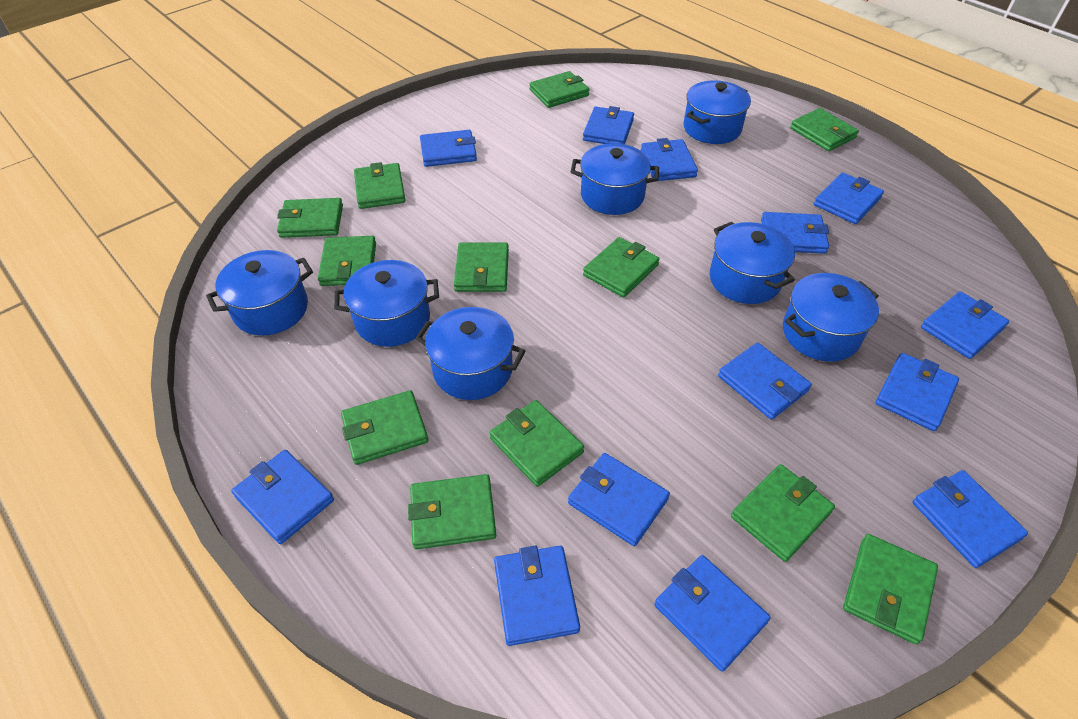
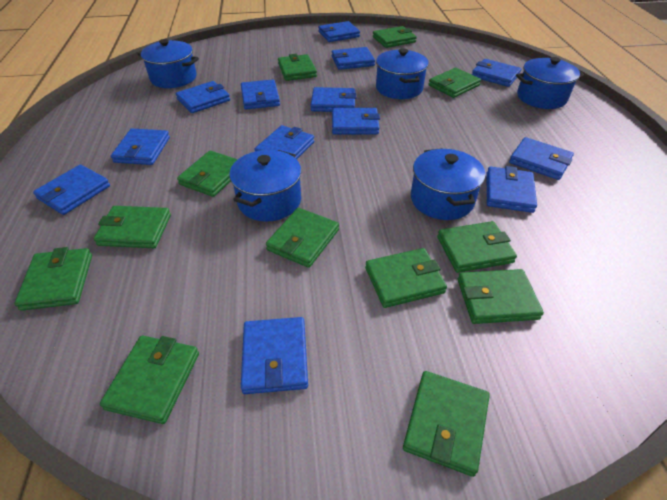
blue pot: 7 -> 5

